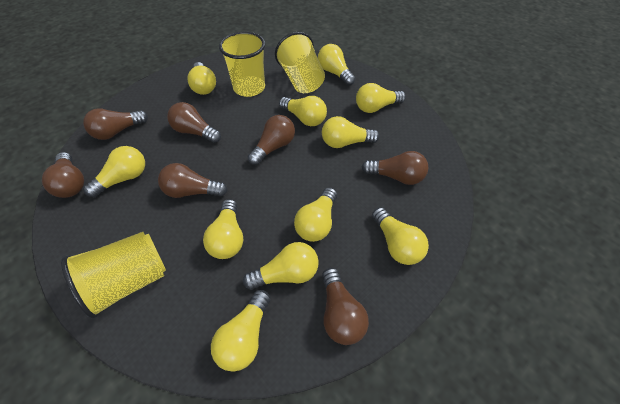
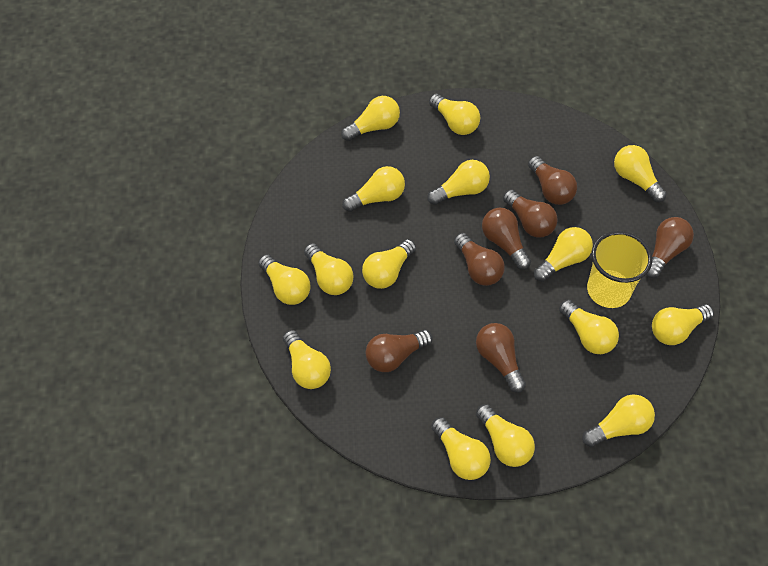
yellow cup: 3 -> 1
yellow light bulb: 11 -> 15

